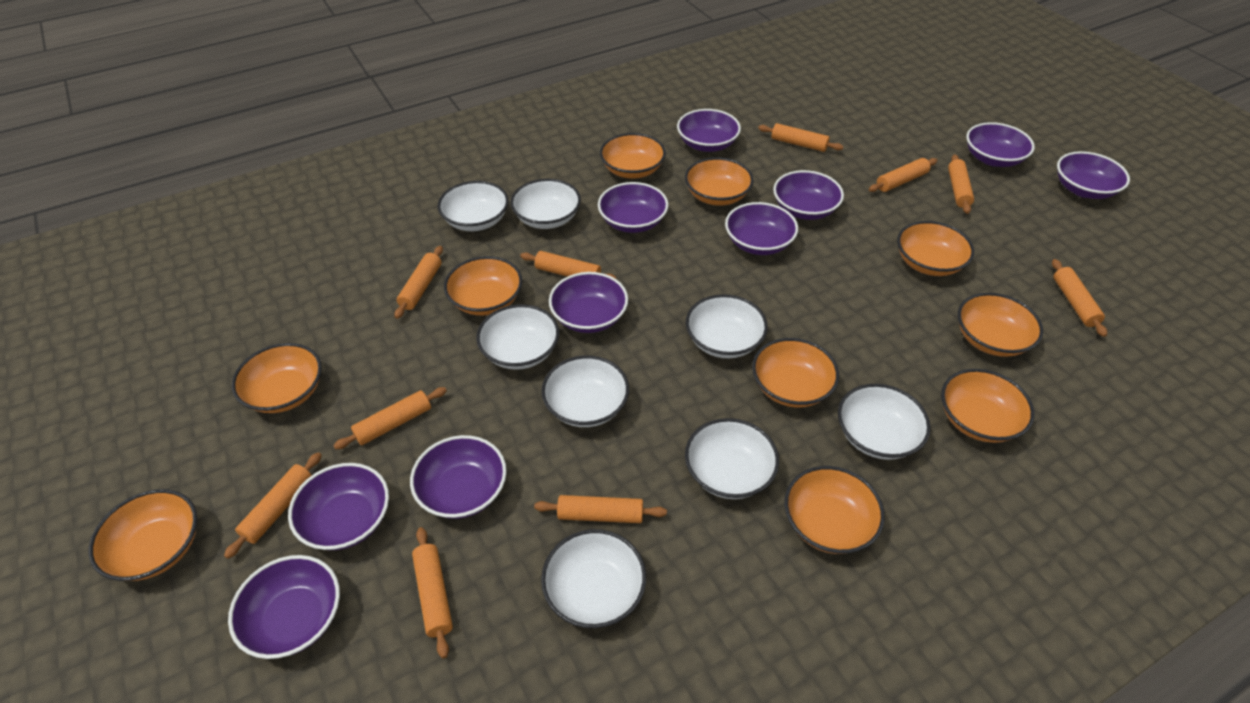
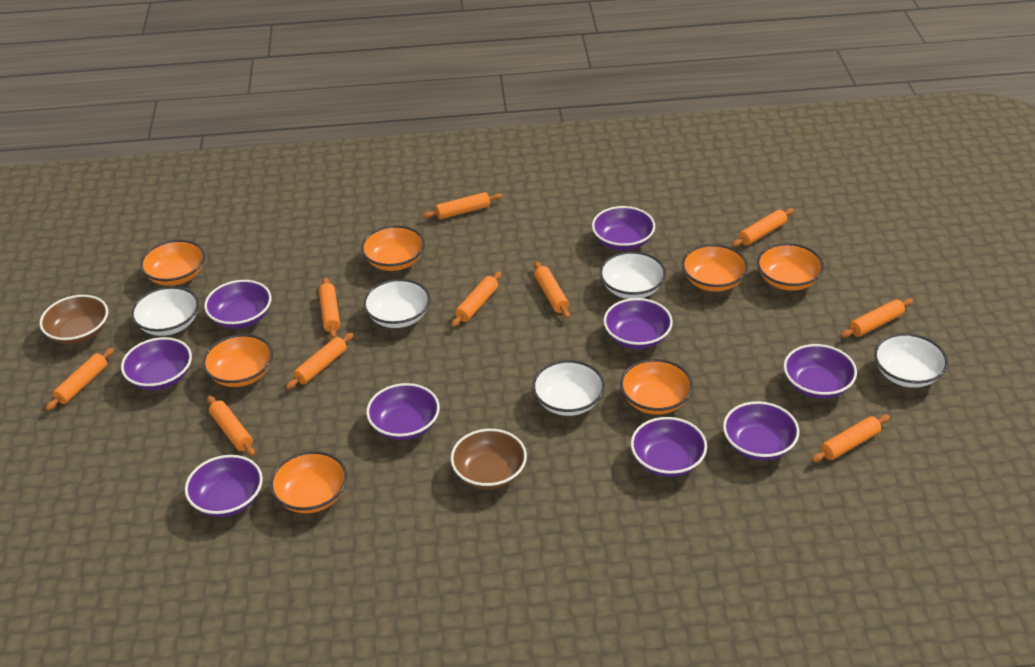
brown bowl: 0 -> 2
orange bowl: 10 -> 7
purple bowl: 10 -> 9
white bowl: 8 -> 5

